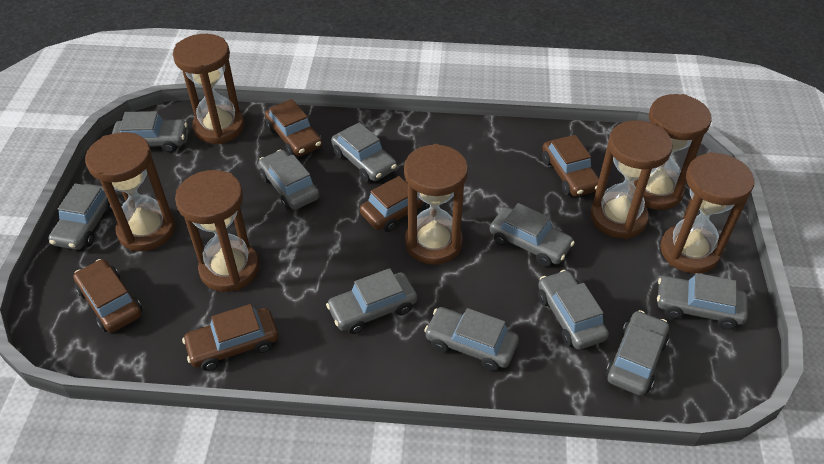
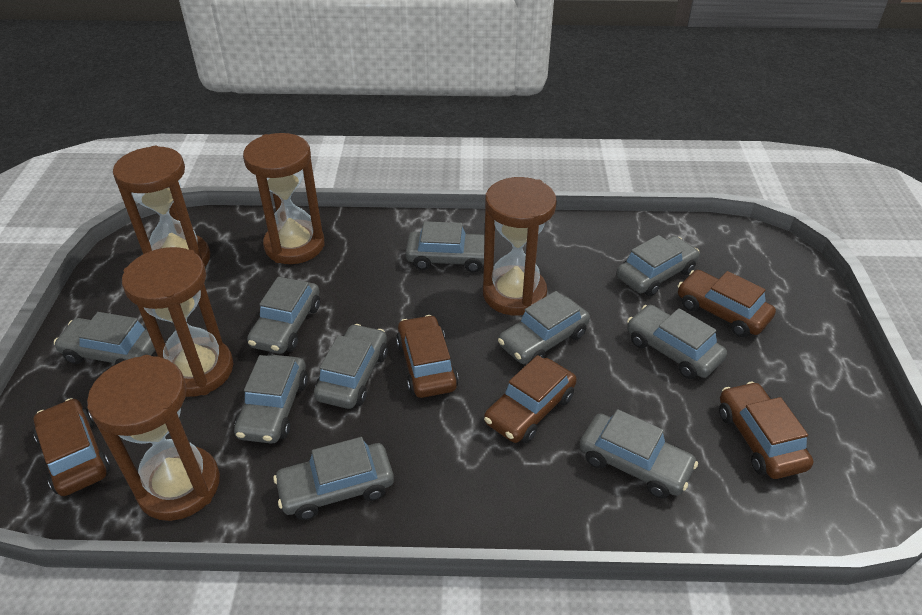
brown hourglass: 7 -> 5

